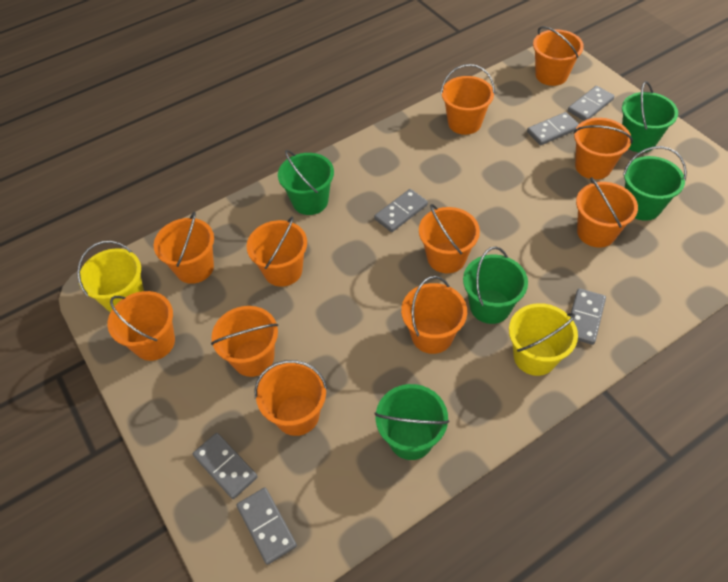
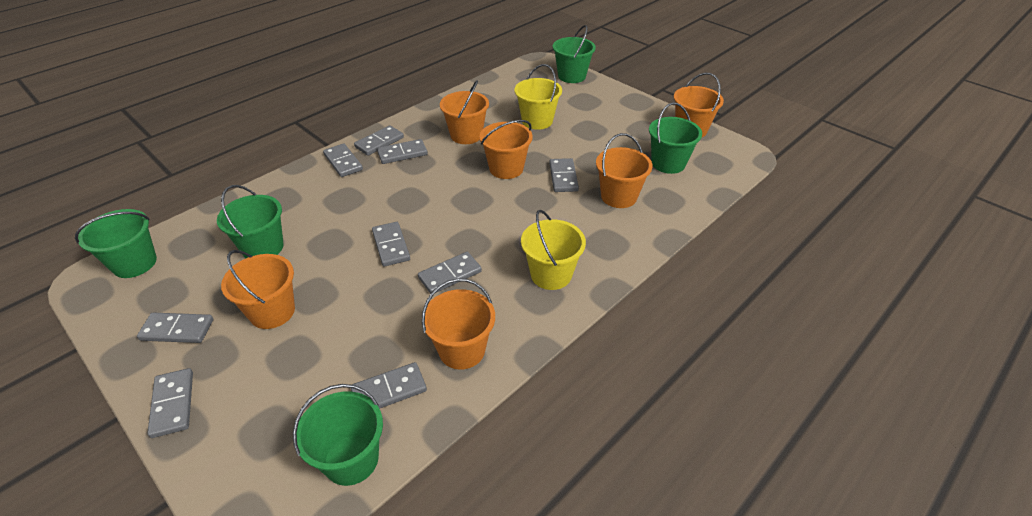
grey domino: 6 -> 9
orange bucket: 11 -> 6

